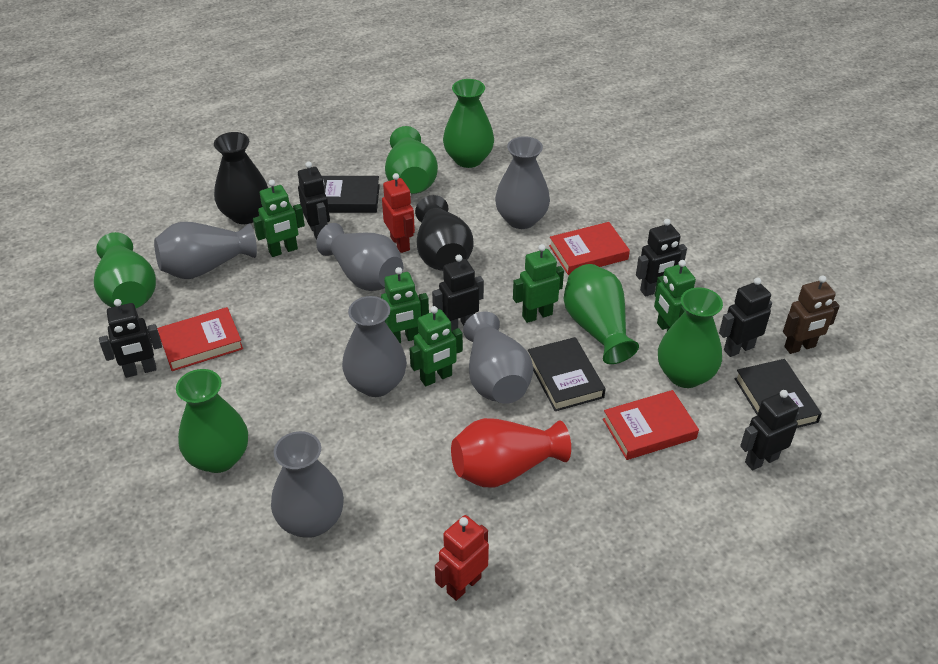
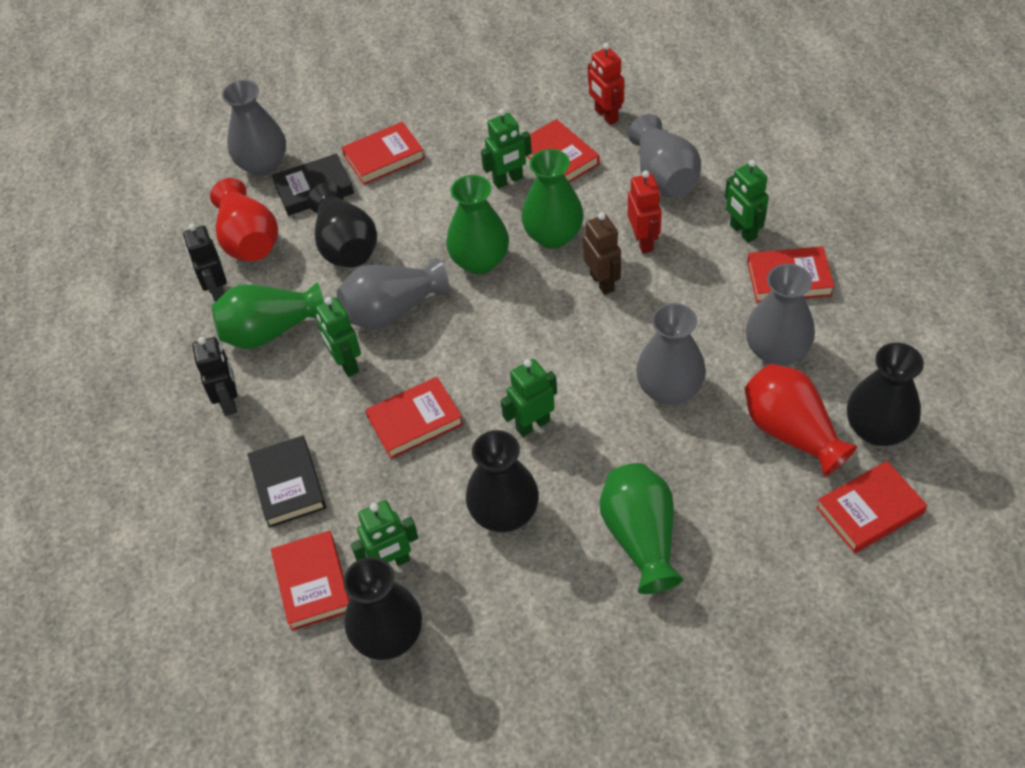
black book: 3 -> 2
black robot: 6 -> 2
black vase: 2 -> 4
green vase: 6 -> 4
grey vase: 6 -> 5
red book: 3 -> 6
red vase: 1 -> 2

